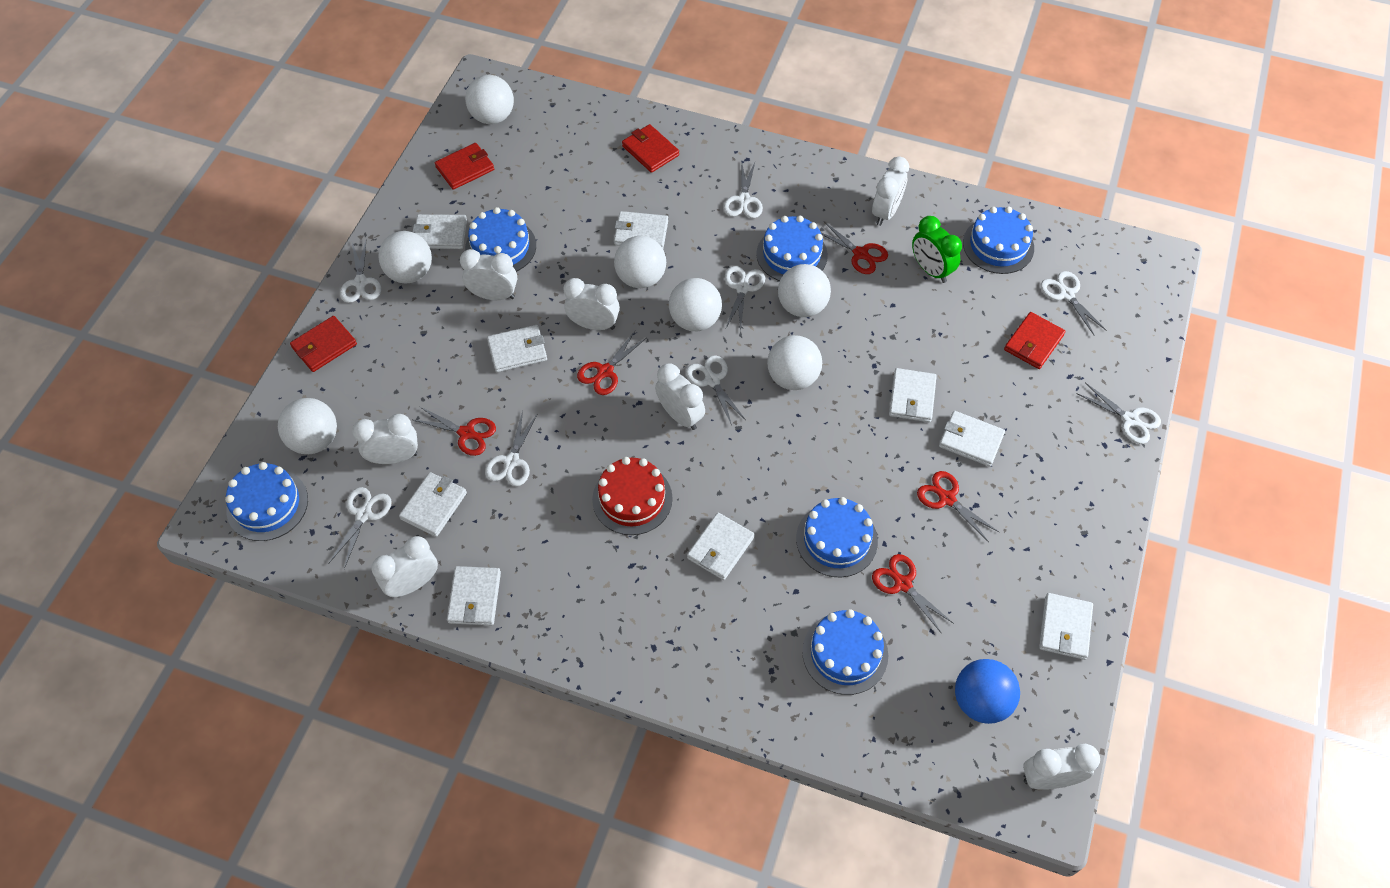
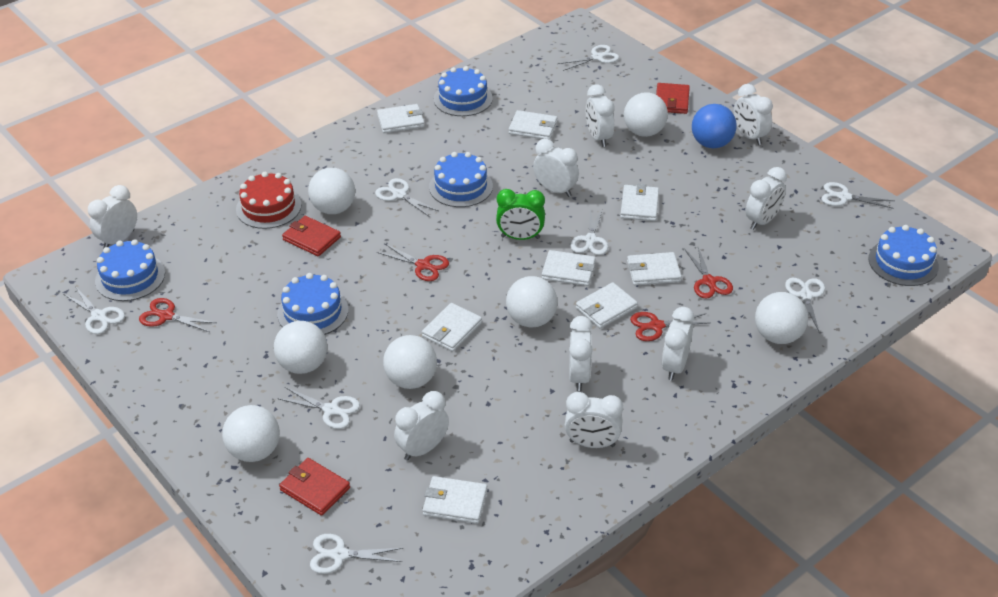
blue cake: 6 -> 5
red scissors: 5 -> 4
red wallet: 4 -> 3
white clock: 7 -> 9
white wallet: 9 -> 8

